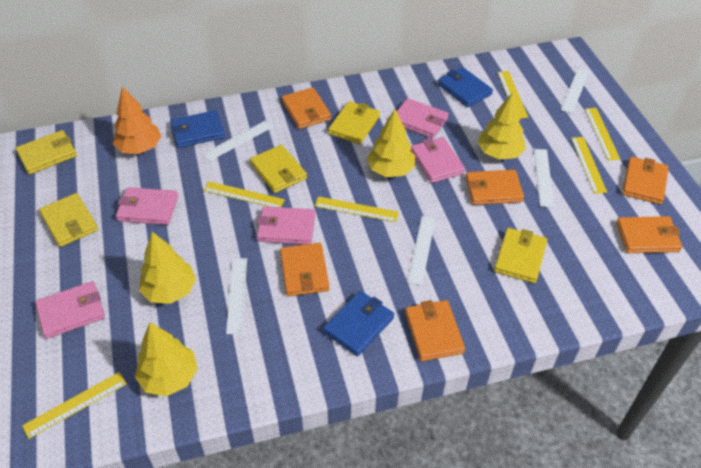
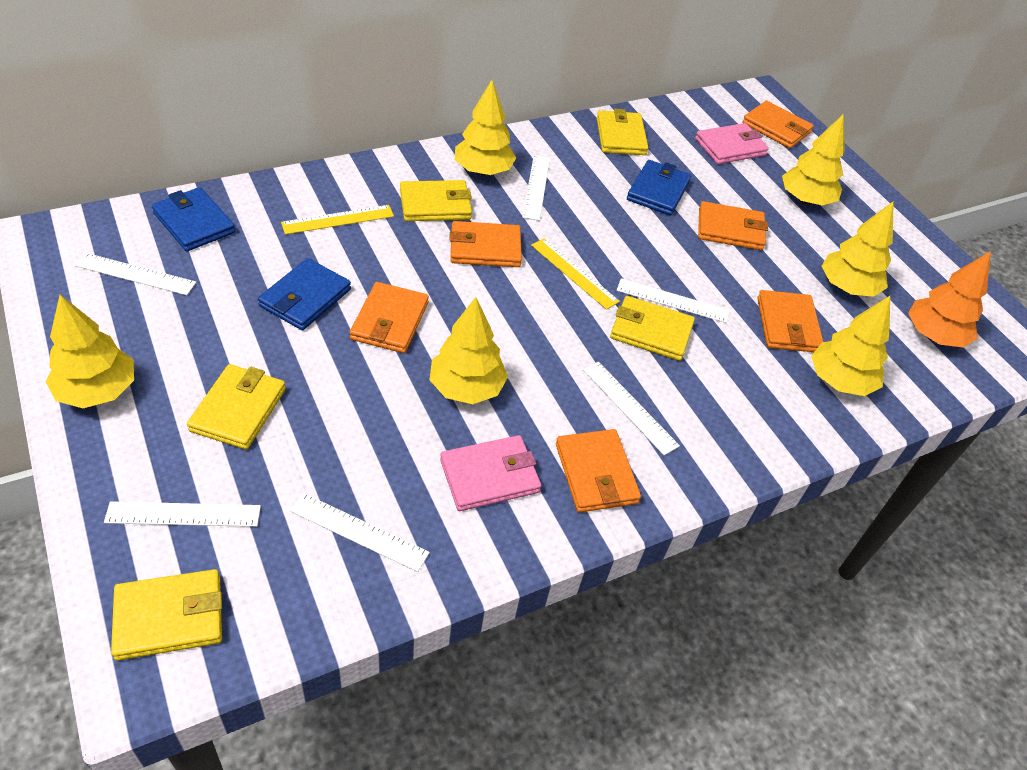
pink wallet: 5 -> 2
white ruler: 5 -> 6
yellow ruler: 6 -> 2
yellow tree: 4 -> 6

